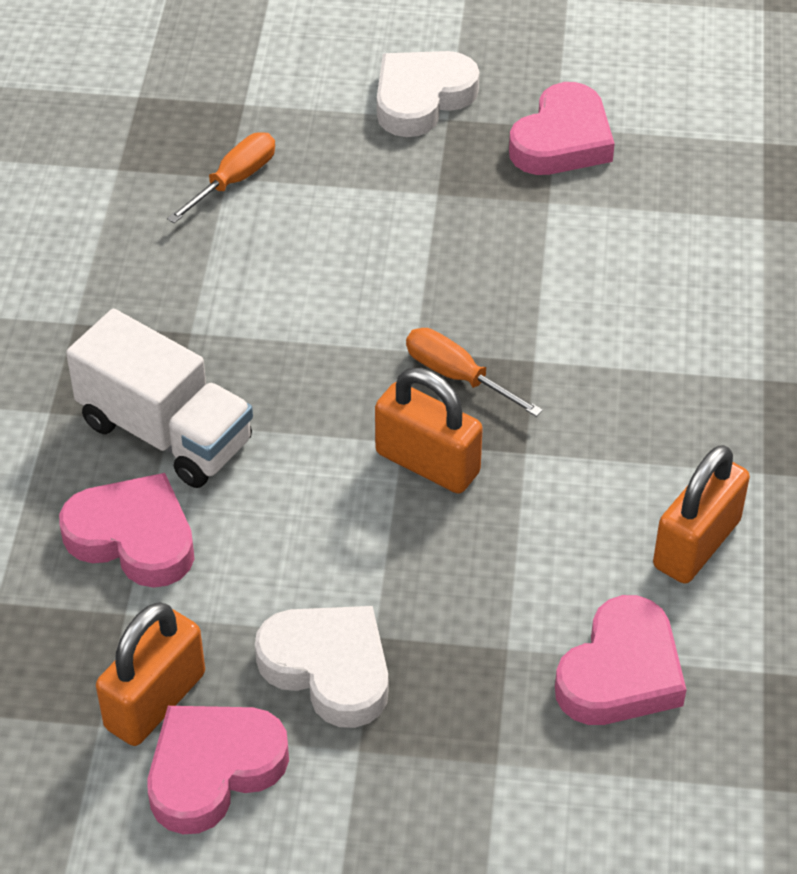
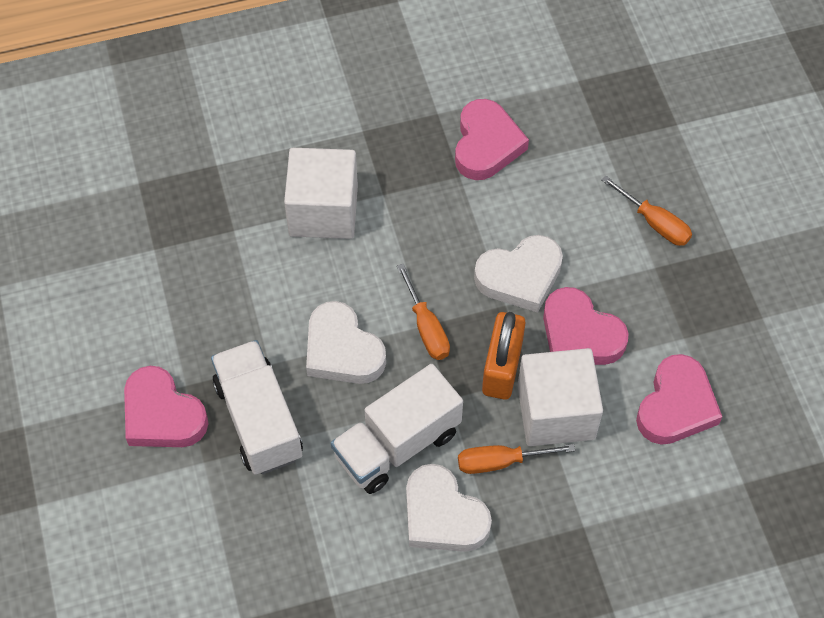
orange padlock: 3 -> 1
orange screwdriver: 2 -> 3
white cube: 0 -> 2
white heart: 2 -> 3
white truck: 1 -> 2

